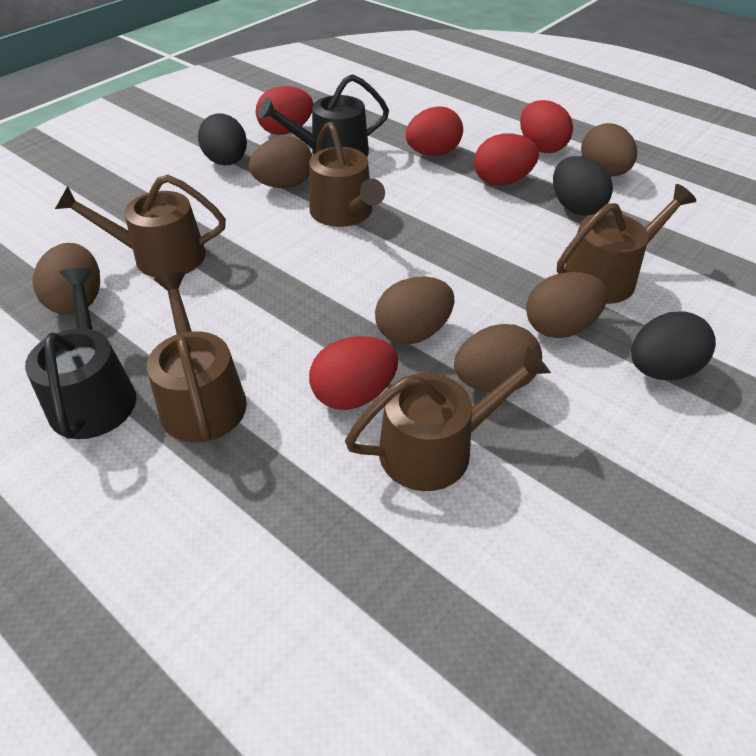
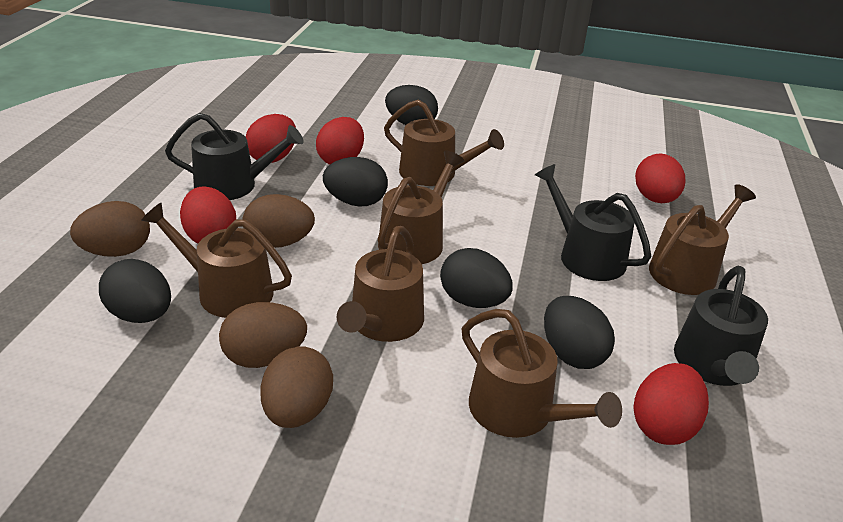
black egg: 3 -> 5
black watering can: 2 -> 3
brown egg: 6 -> 4
brown watering can: 5 -> 6

